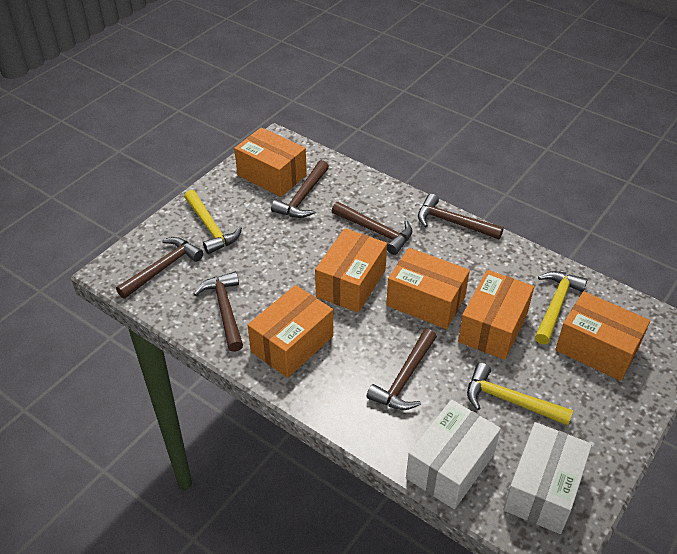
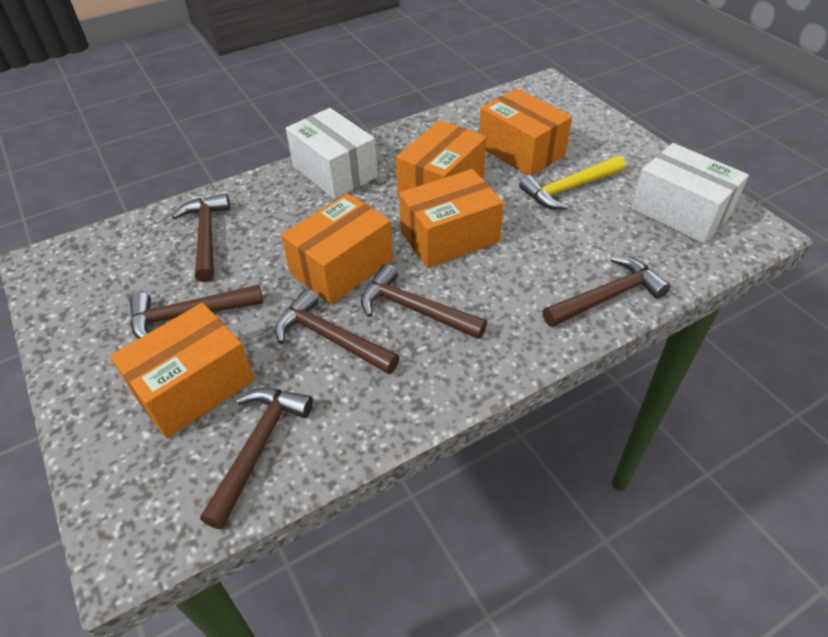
orange box: 6 -> 5
yellow hammer: 3 -> 1

